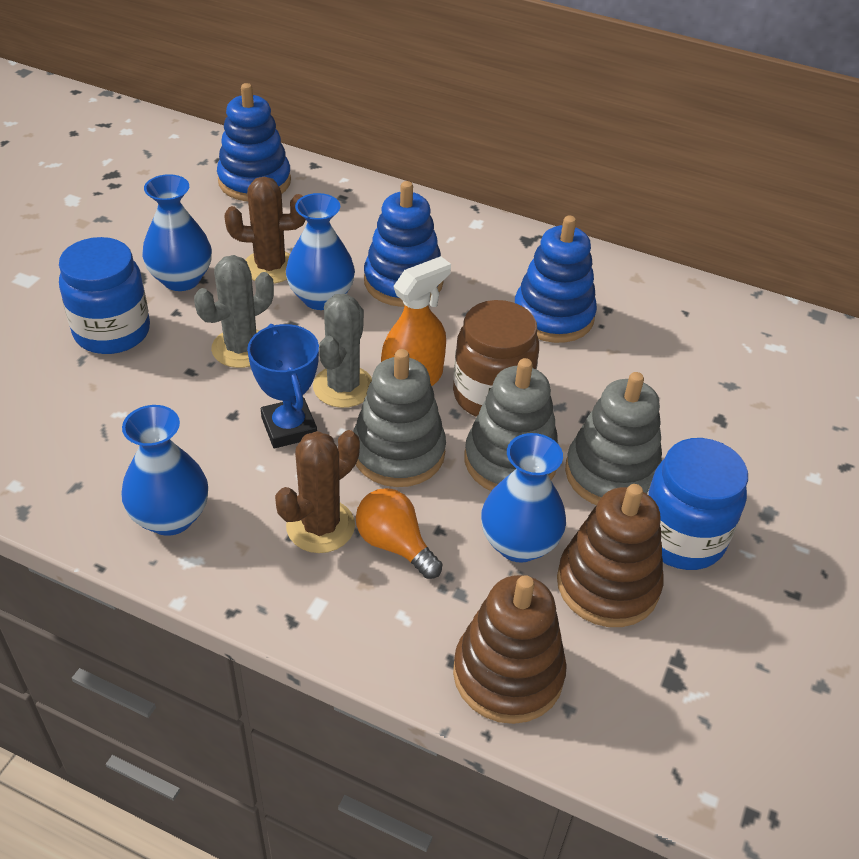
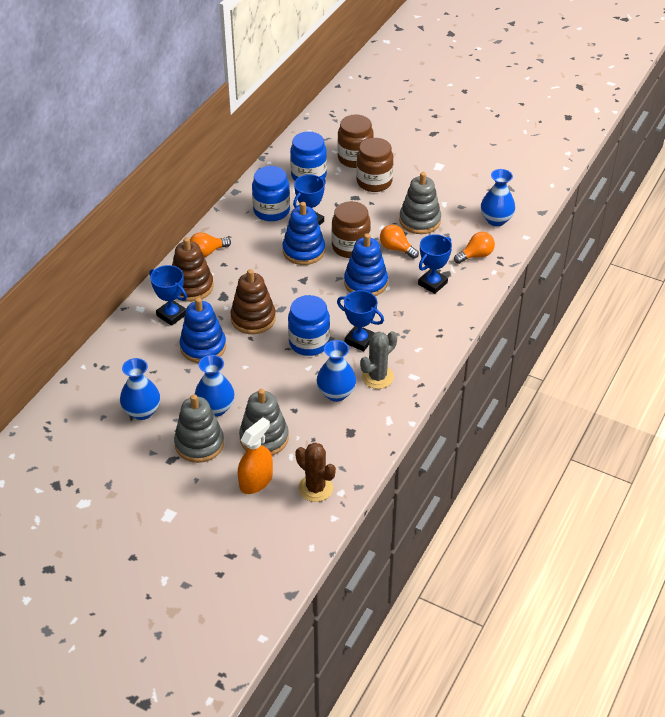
blue jar: 2 -> 3
blue trophy: 1 -> 4
brown cactus: 2 -> 1
brown jar: 1 -> 3
grey cactus: 2 -> 1
orange light bulb: 1 -> 3

